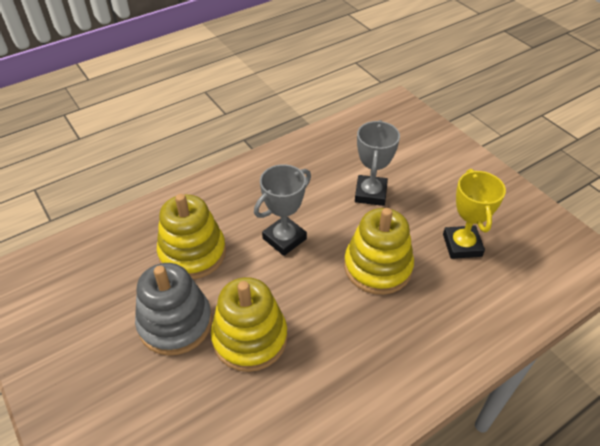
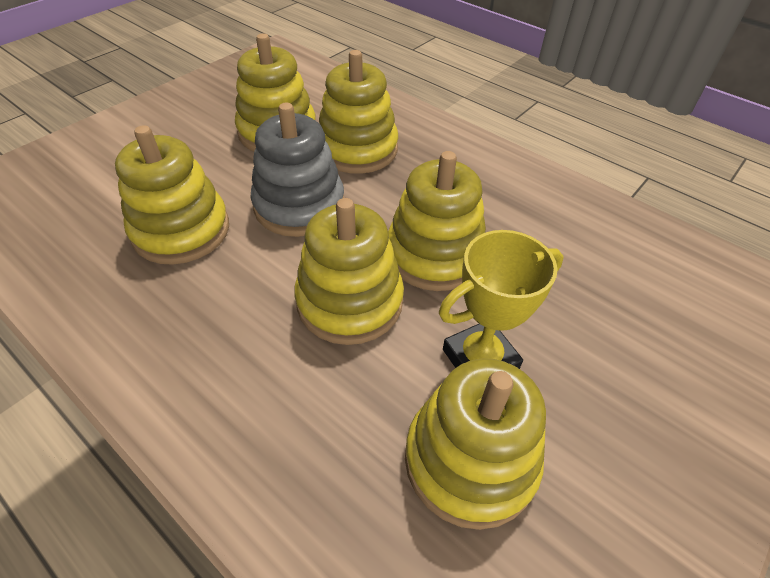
grey trophy: 2 -> 0
yellow stacking toy: 3 -> 6

